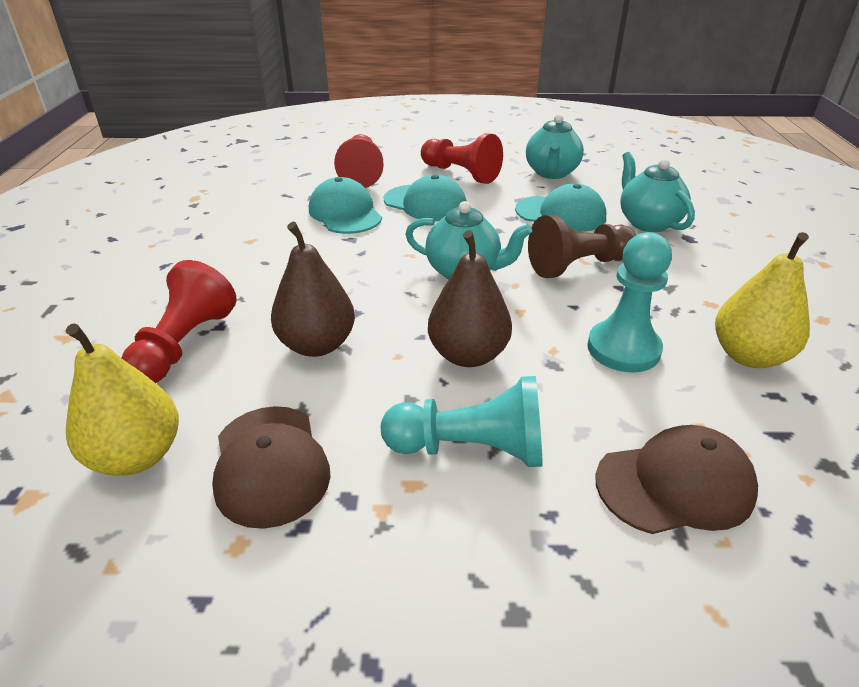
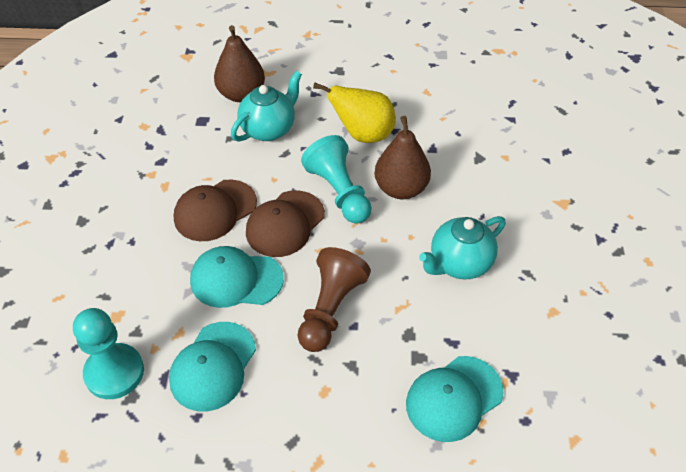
red pawn: 3 -> 0
turquoise teapot: 3 -> 2
yellow pear: 2 -> 1

